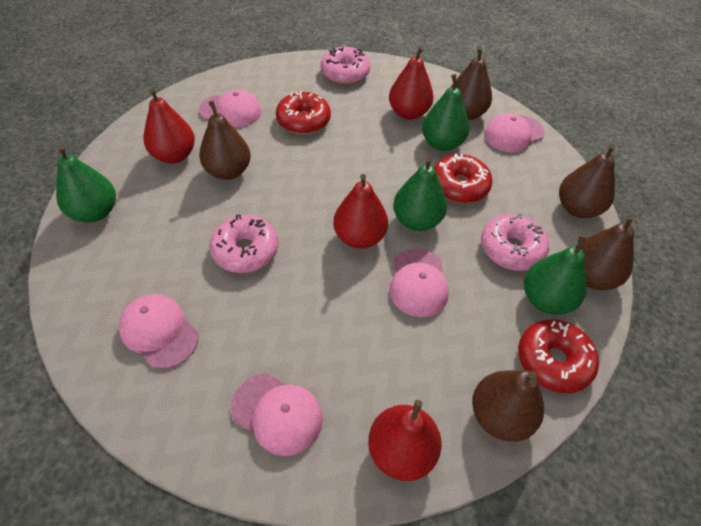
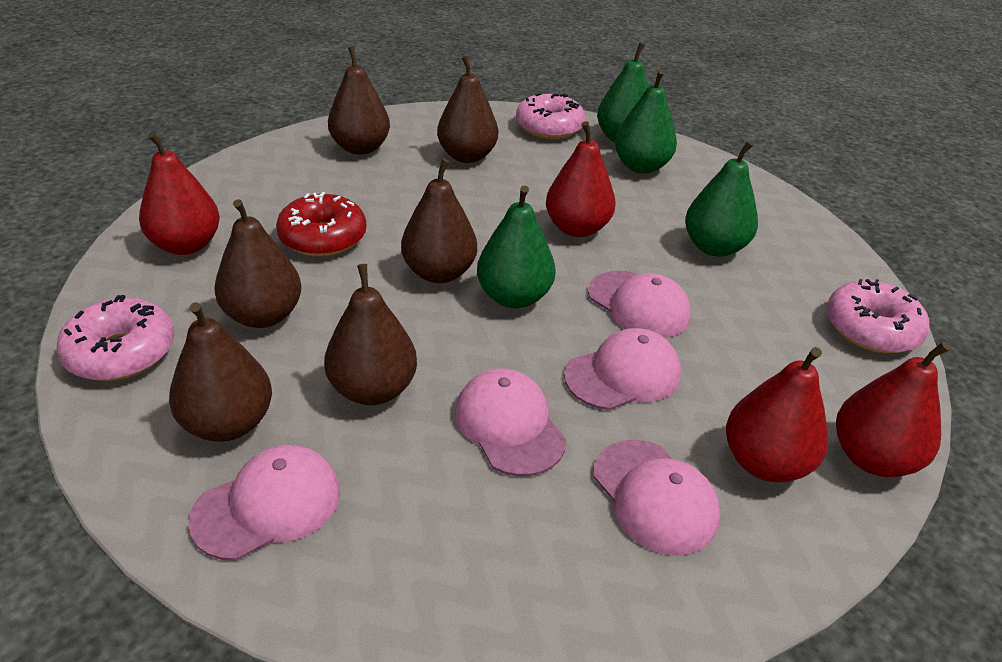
brown pear: 5 -> 6
red donut: 3 -> 1

